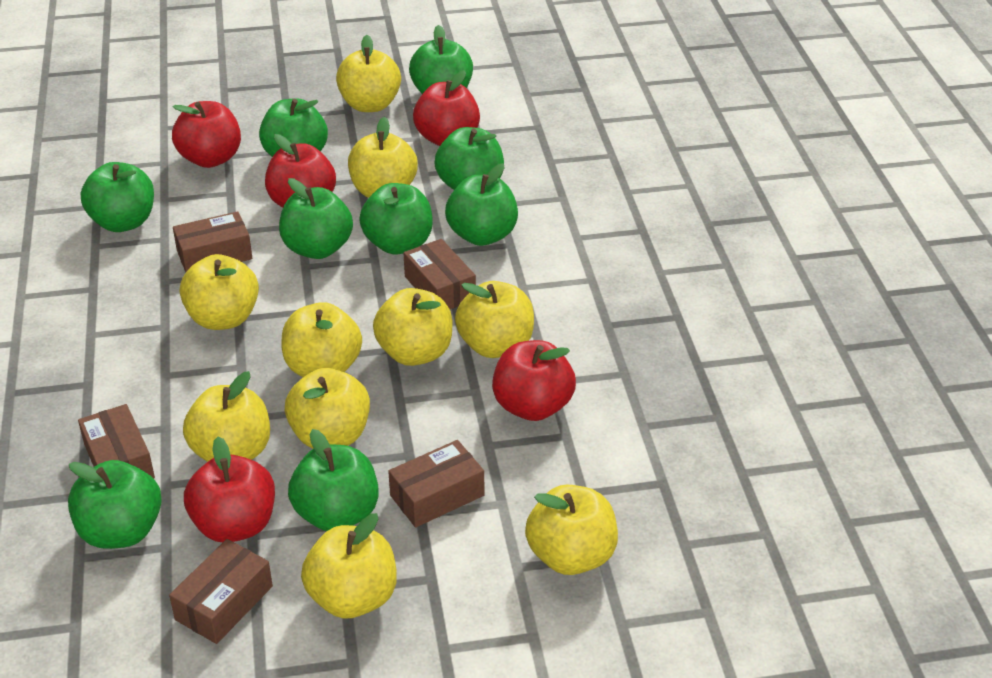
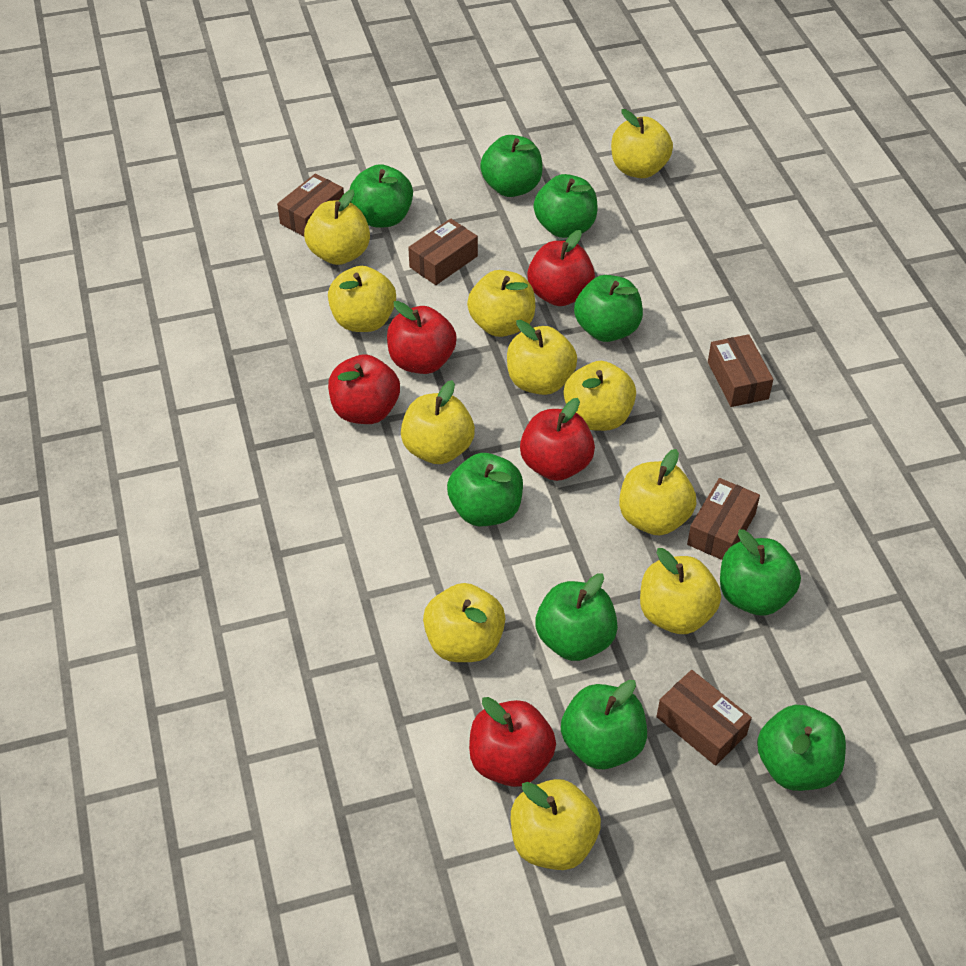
yellow apple: 10 -> 11

